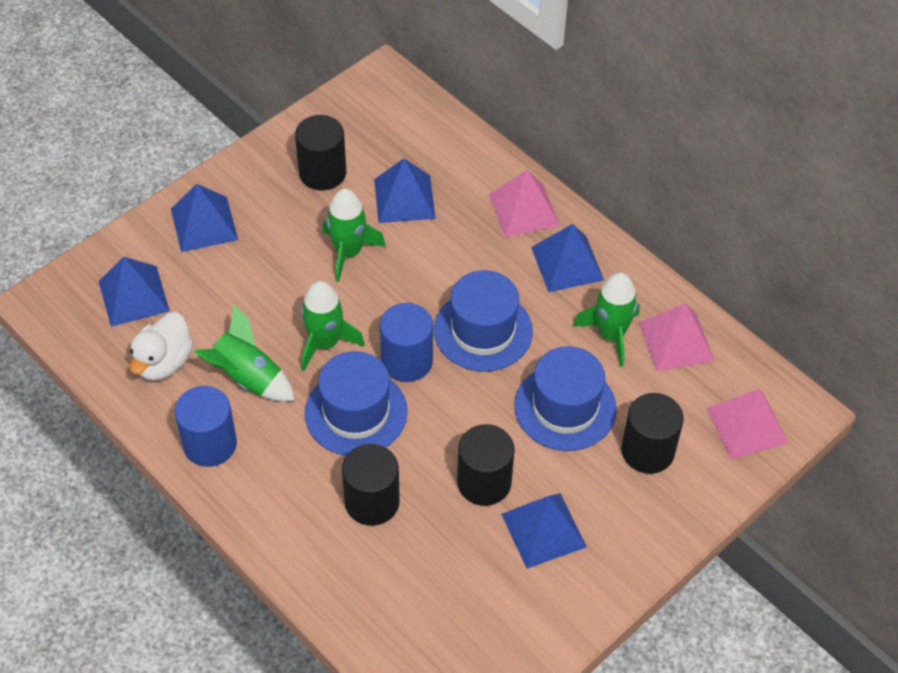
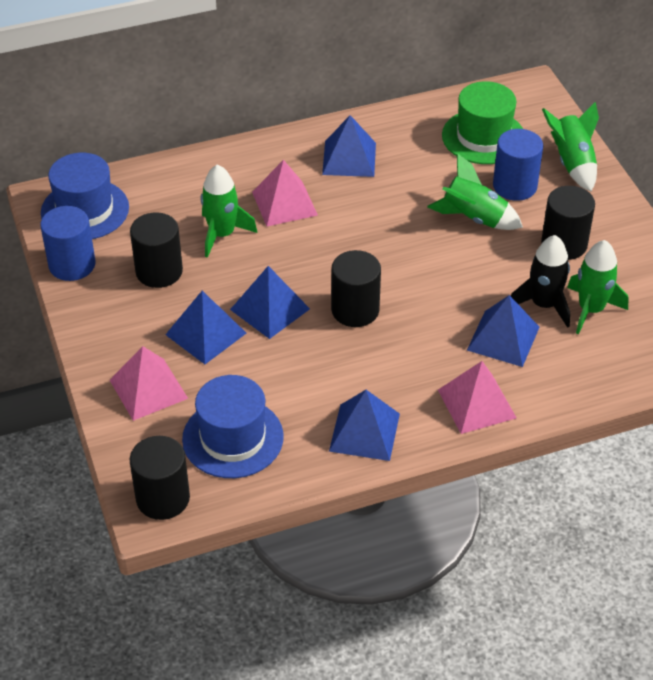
black rocket: 0 -> 1
blue hat: 3 -> 2
green hat: 0 -> 1
white duck: 1 -> 0

